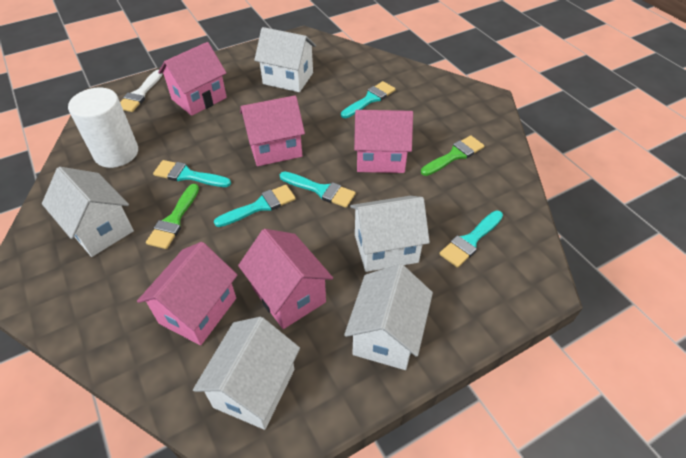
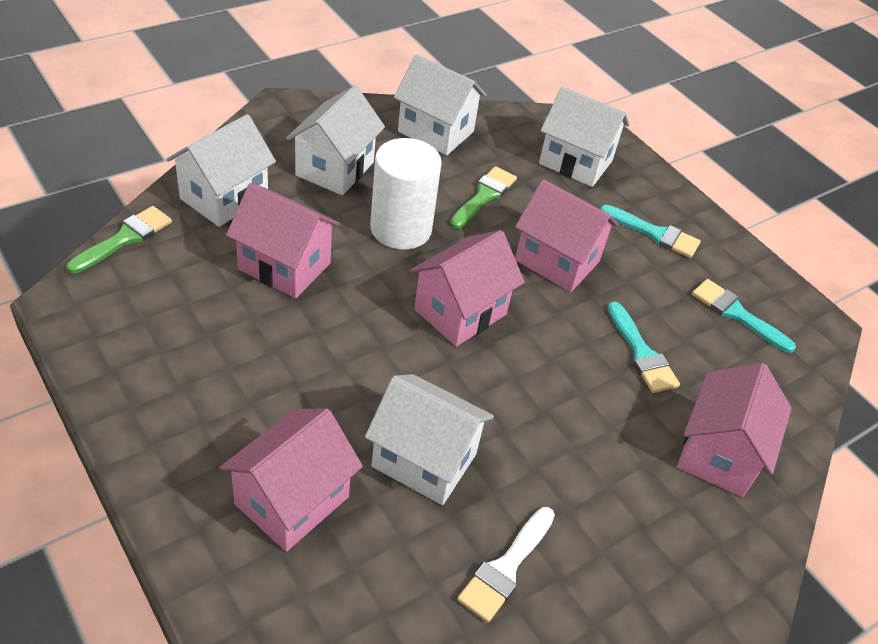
turquoise brush: 5 -> 3

